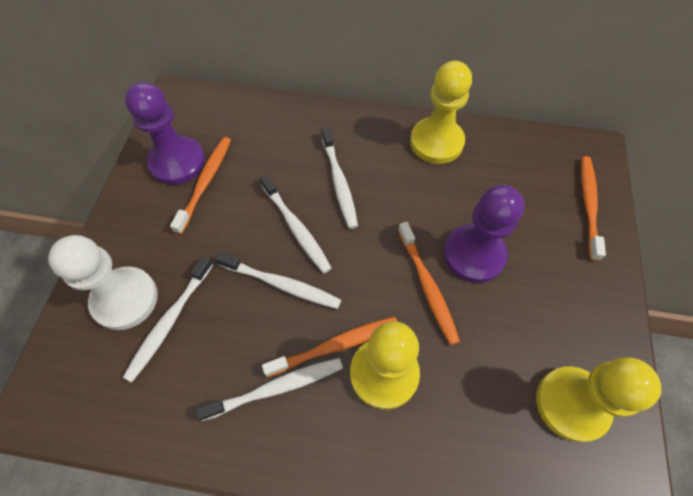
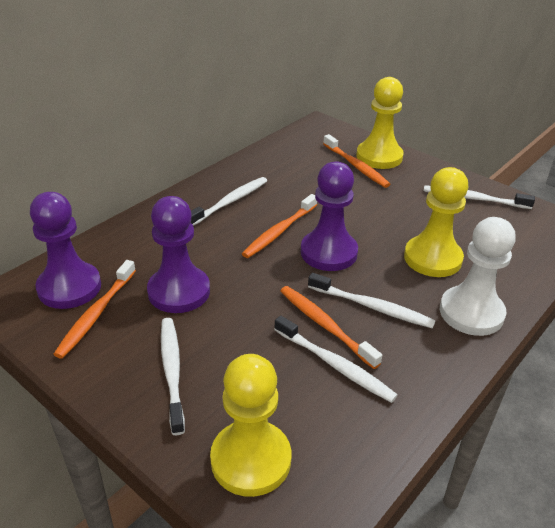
purple pawn: 2 -> 3

